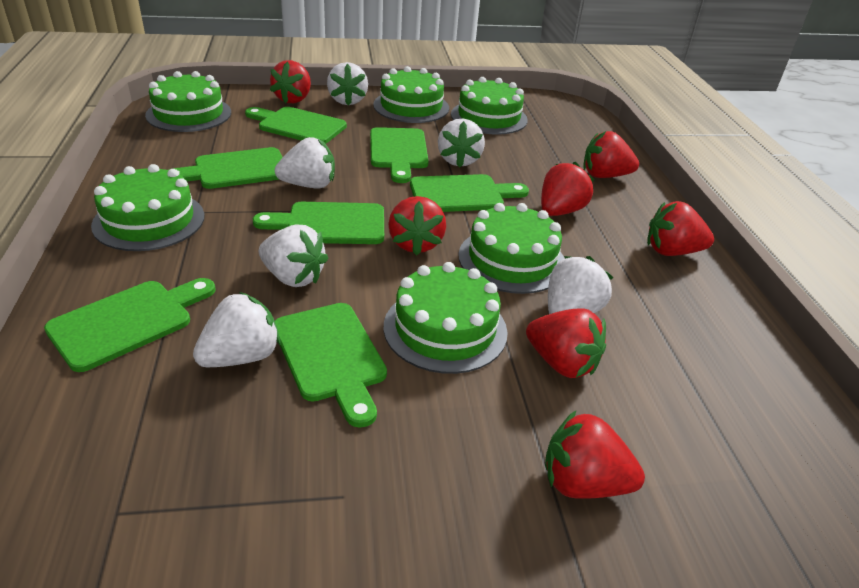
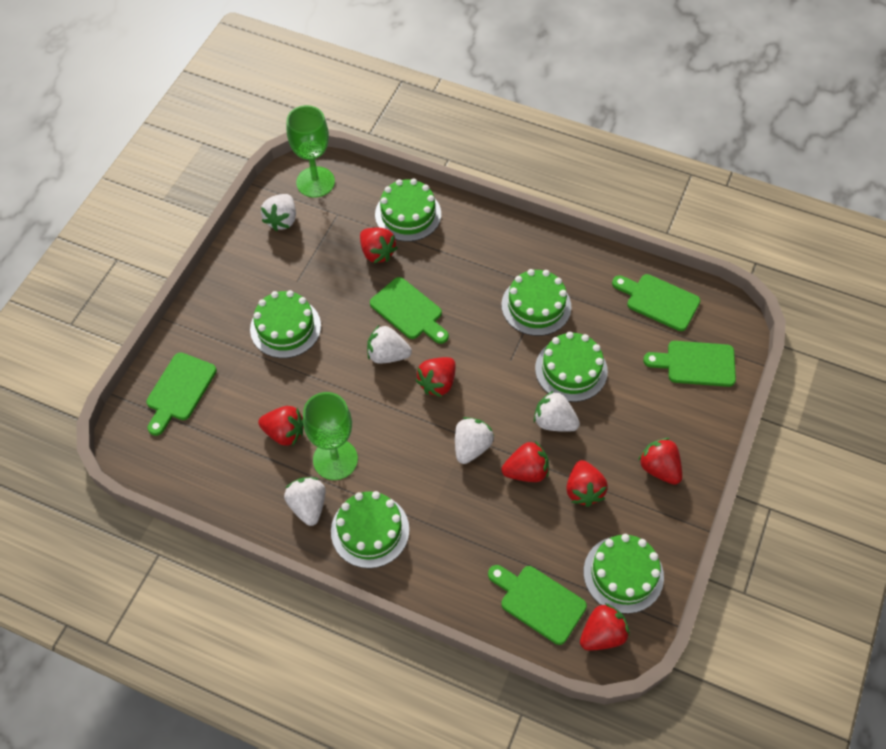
green cutting board: 7 -> 5
green goblet: 0 -> 2
white strawberry: 6 -> 5

